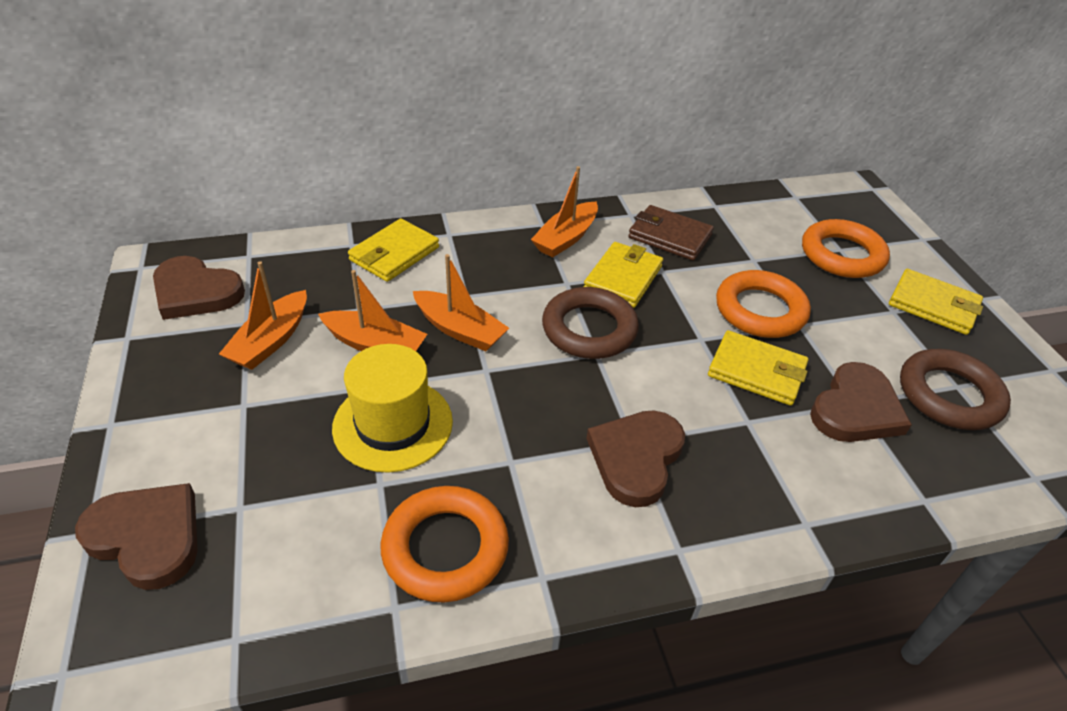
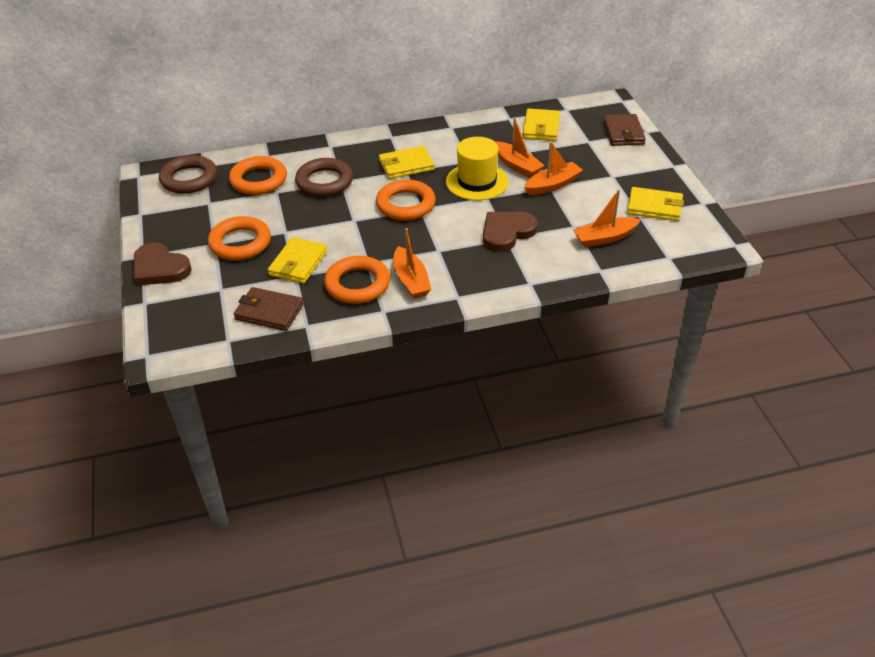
brown heart: 4 -> 2
brown wallet: 1 -> 2
orange ring: 3 -> 4

